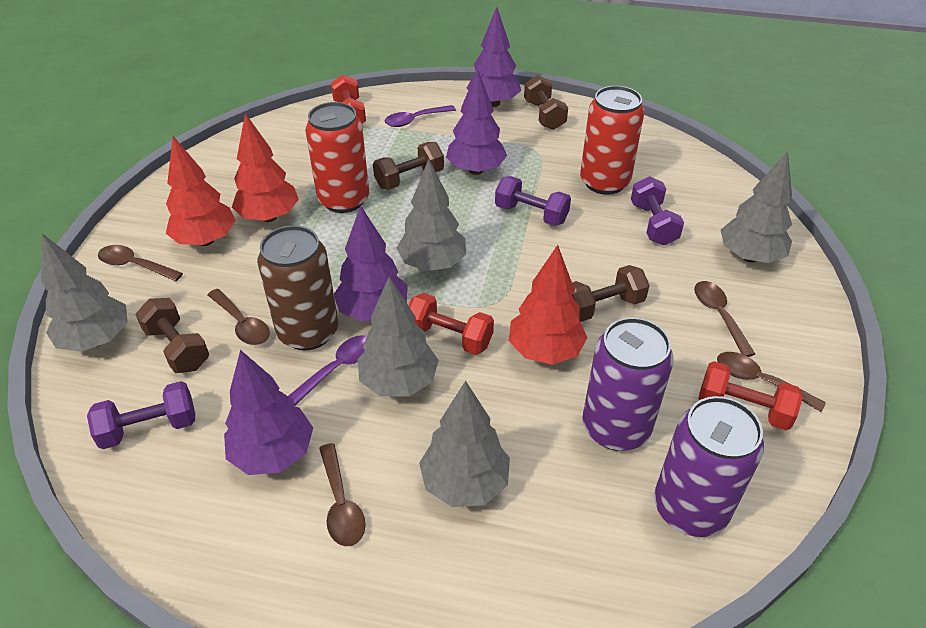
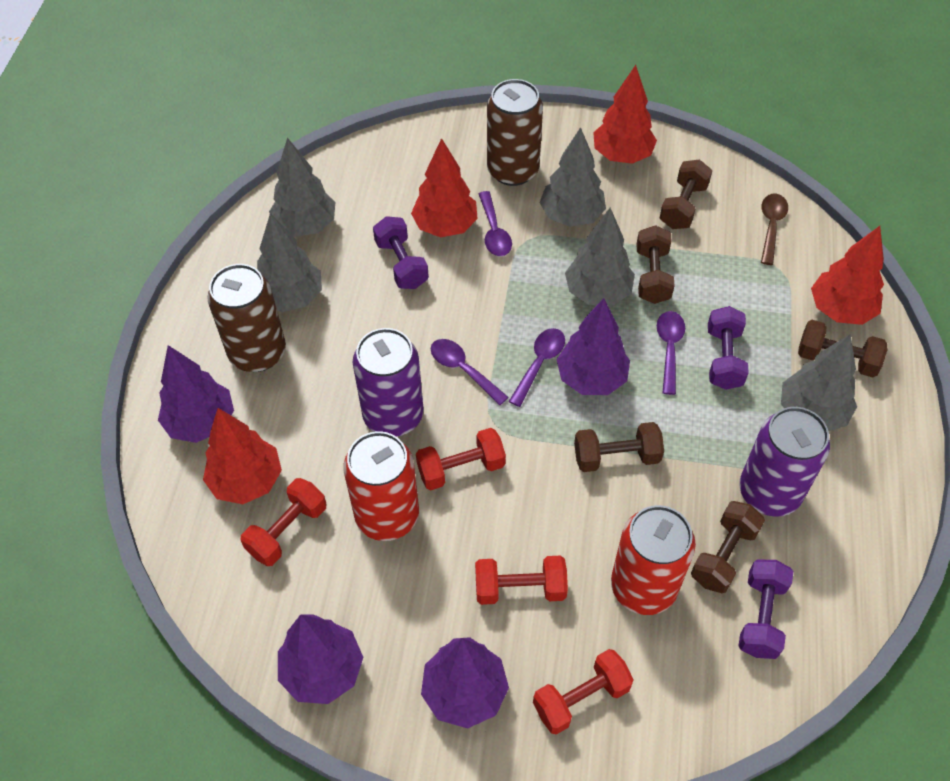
brown can: 1 -> 2
brown dumbbell: 4 -> 5
brown spoon: 5 -> 1
purple spoon: 2 -> 4
red dumbbell: 3 -> 4
red tree: 3 -> 4

